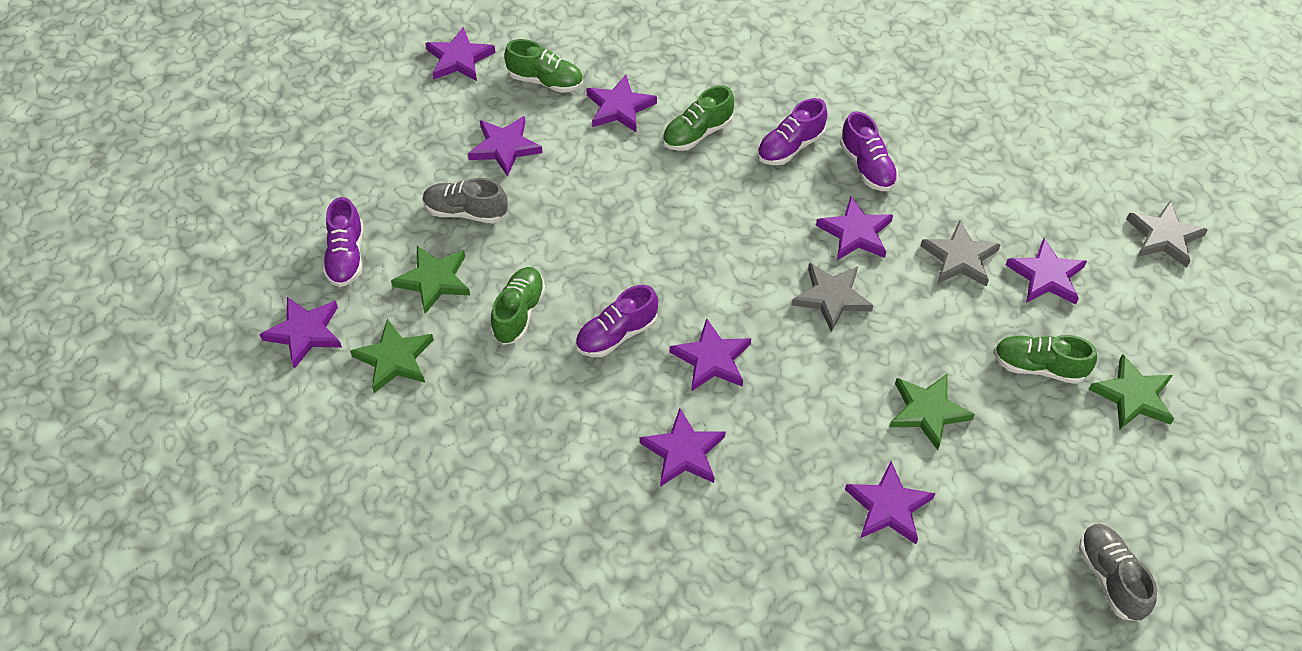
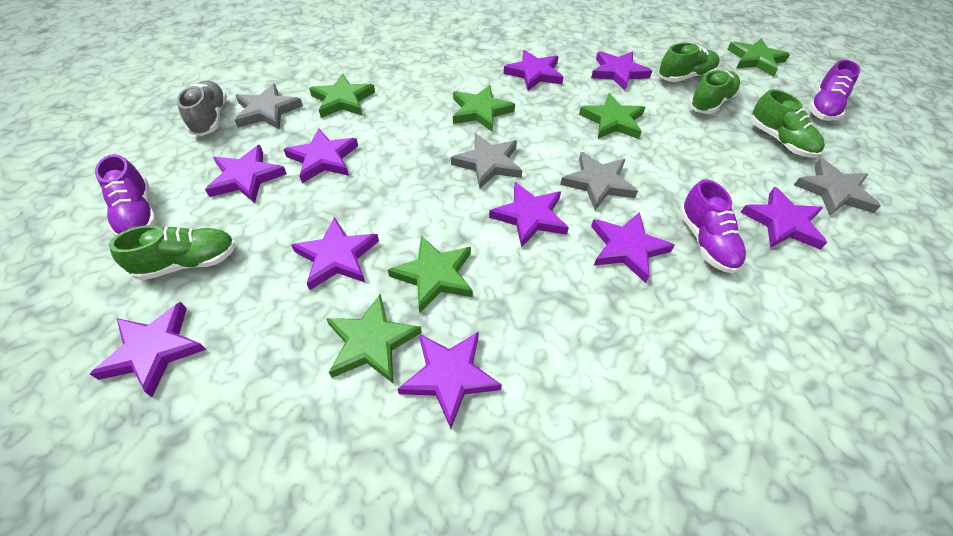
green star: 4 -> 6
grey shoe: 2 -> 1
grey star: 3 -> 4
purple shoe: 4 -> 3
purple star: 9 -> 10

